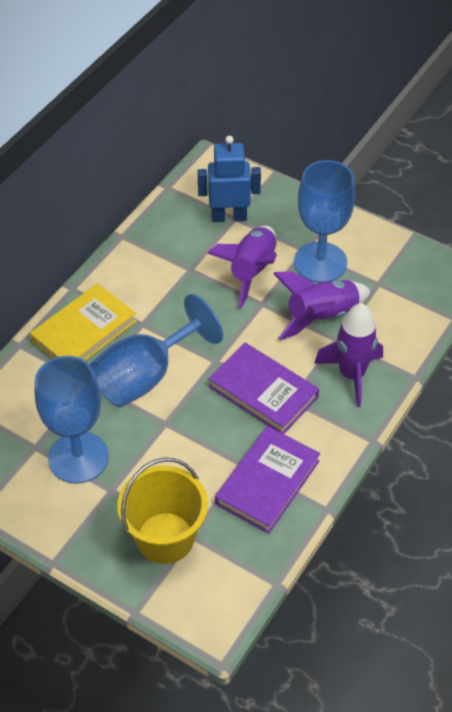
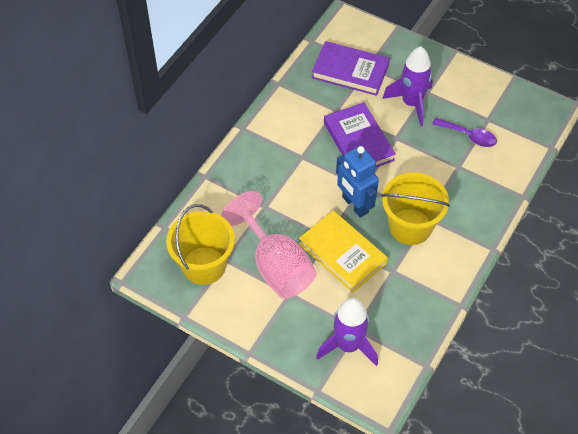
blue goblet: 3 -> 0
pink goblet: 0 -> 1
purple rocket: 3 -> 2
purple spoon: 0 -> 1
yellow bucket: 1 -> 2

